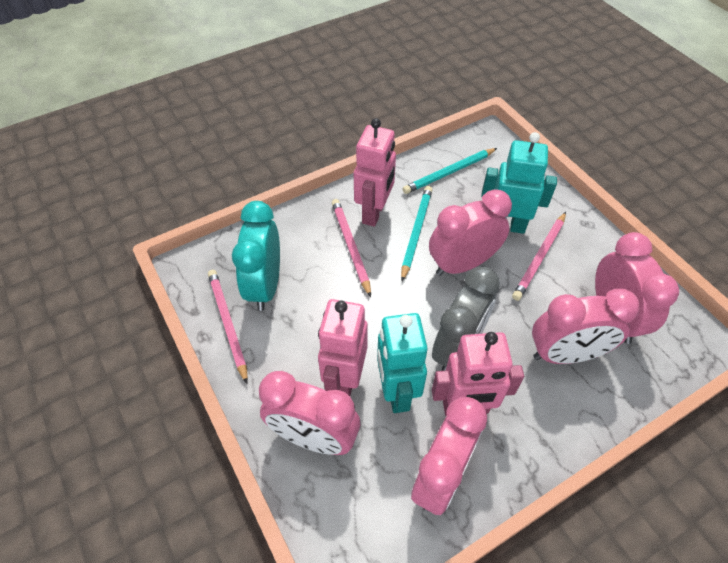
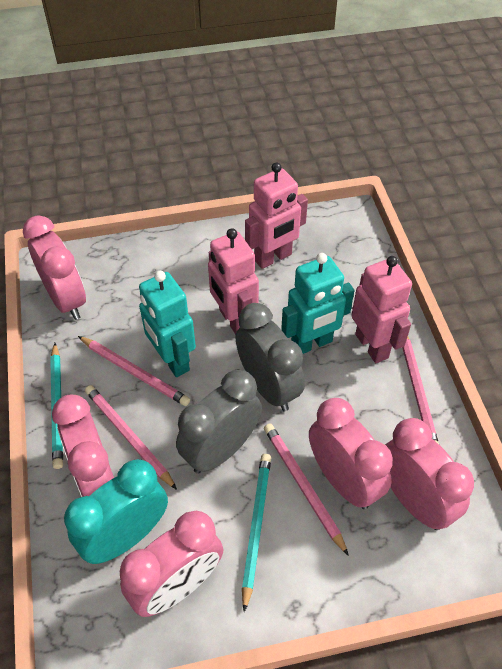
grey clock: 1 -> 2
pink pencil: 3 -> 4

